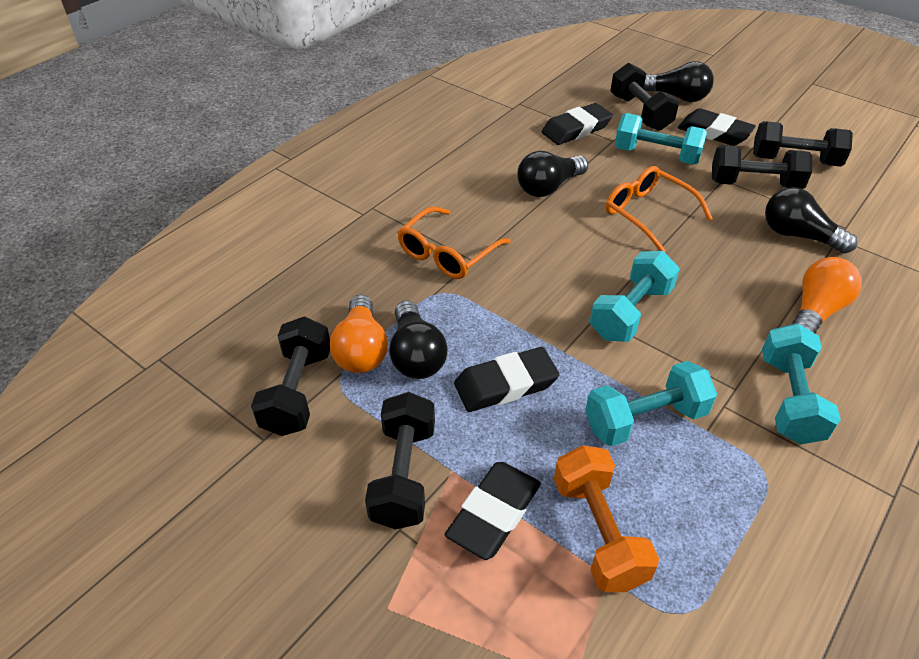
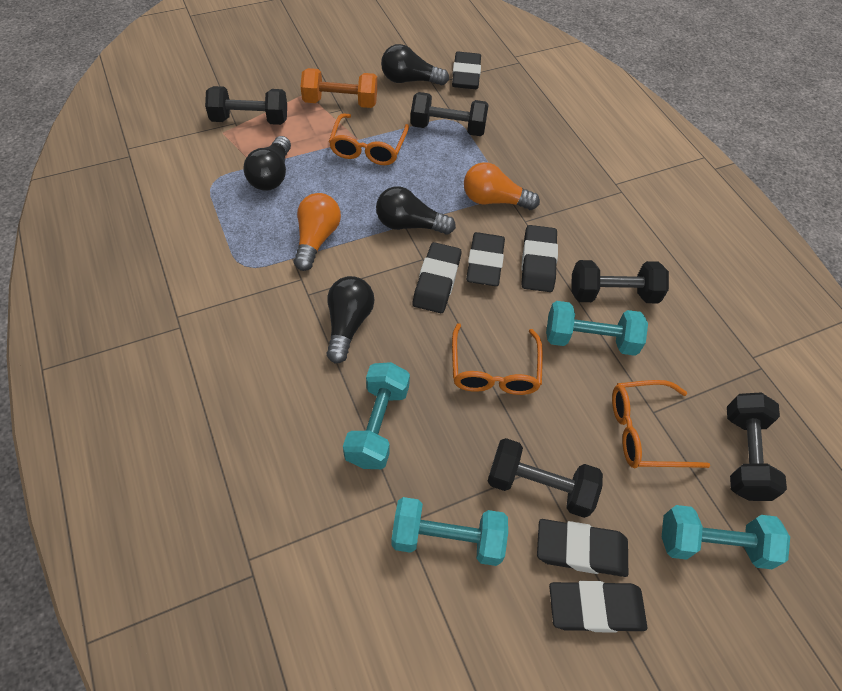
black eraser: 4 -> 6
orange glasses: 2 -> 3

